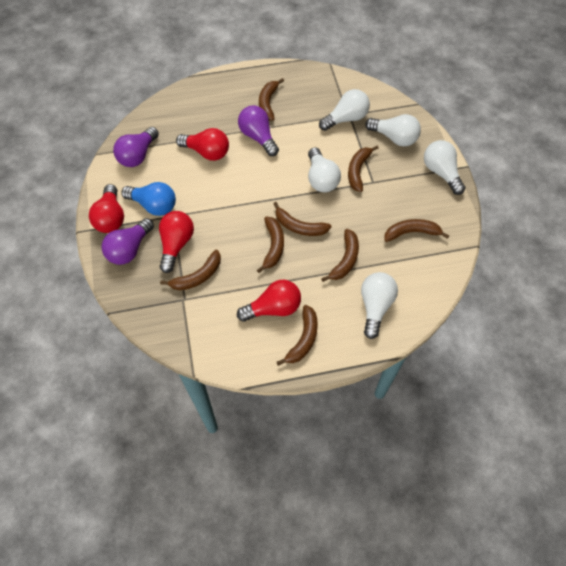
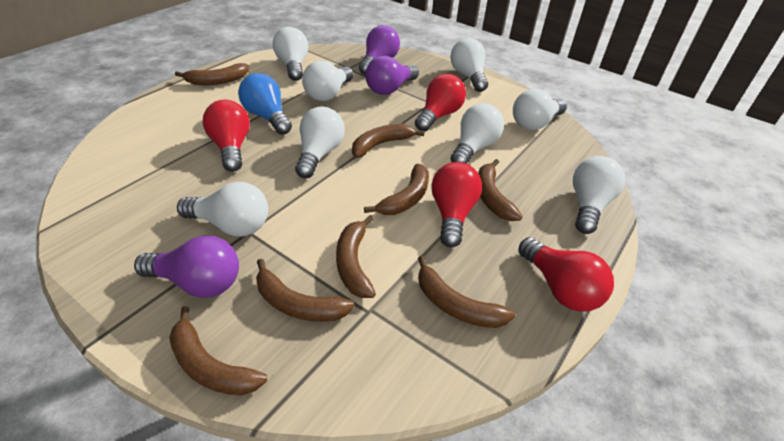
white light bulb: 5 -> 8

